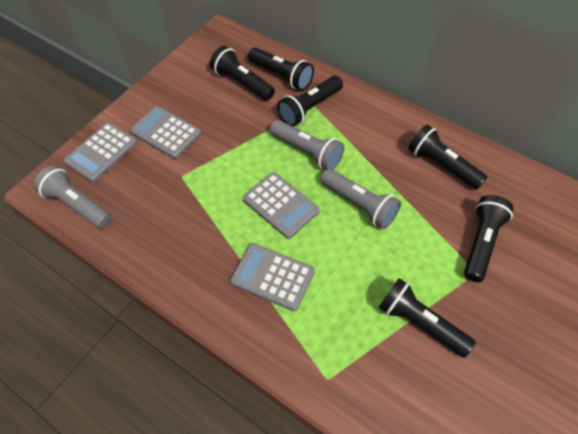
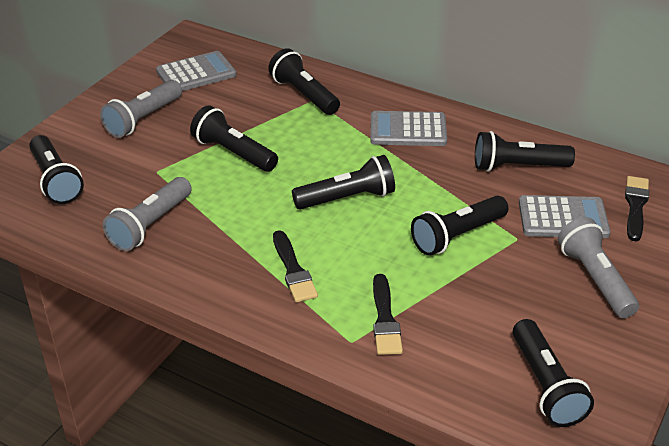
black brush: 0 -> 3
black flashlight: 6 -> 7
grey calculator: 4 -> 3

